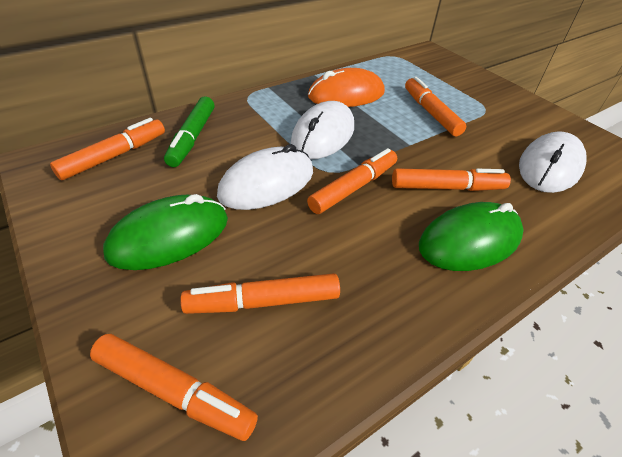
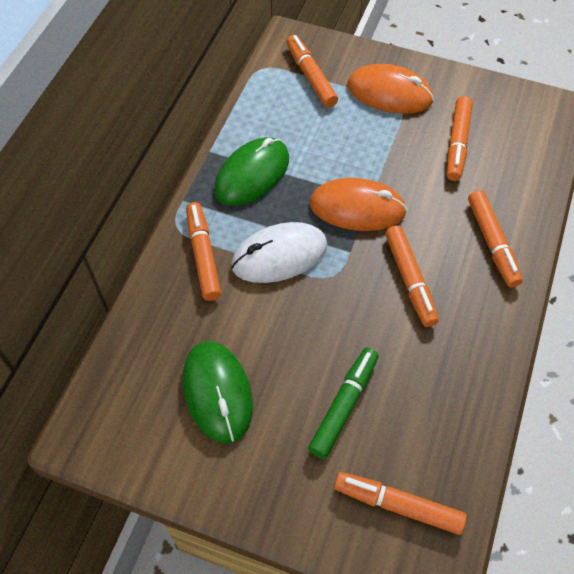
orange mouse: 1 -> 2
white mouse: 3 -> 1

